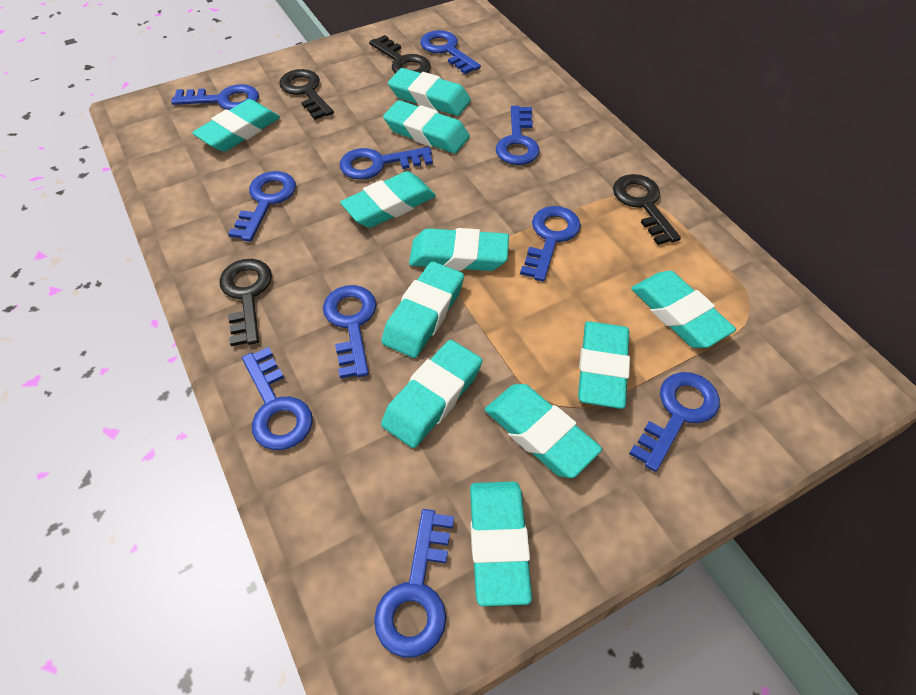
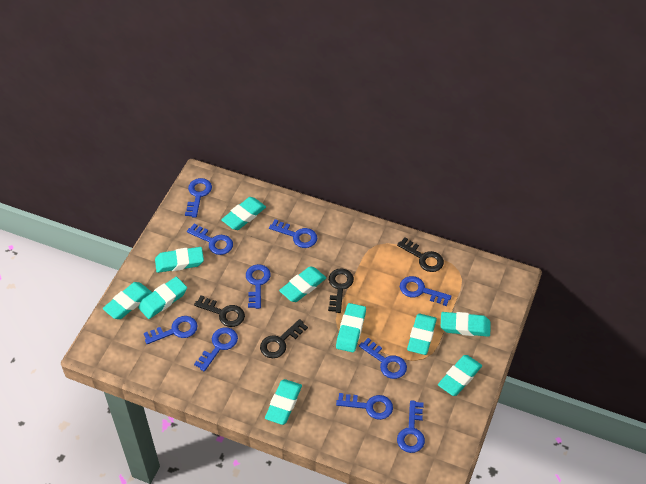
turquoise eraser: 11 -> 10

